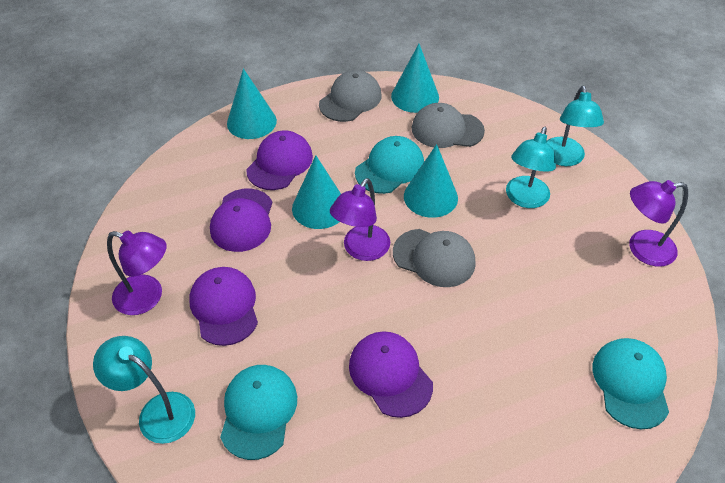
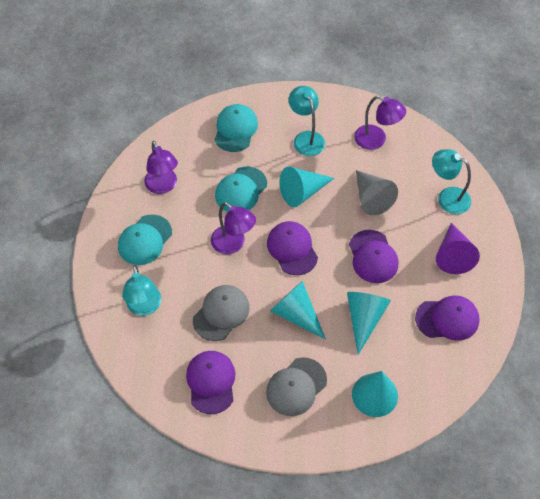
grey cap: 3 -> 2
grey cone: 0 -> 1
purple cone: 0 -> 1

